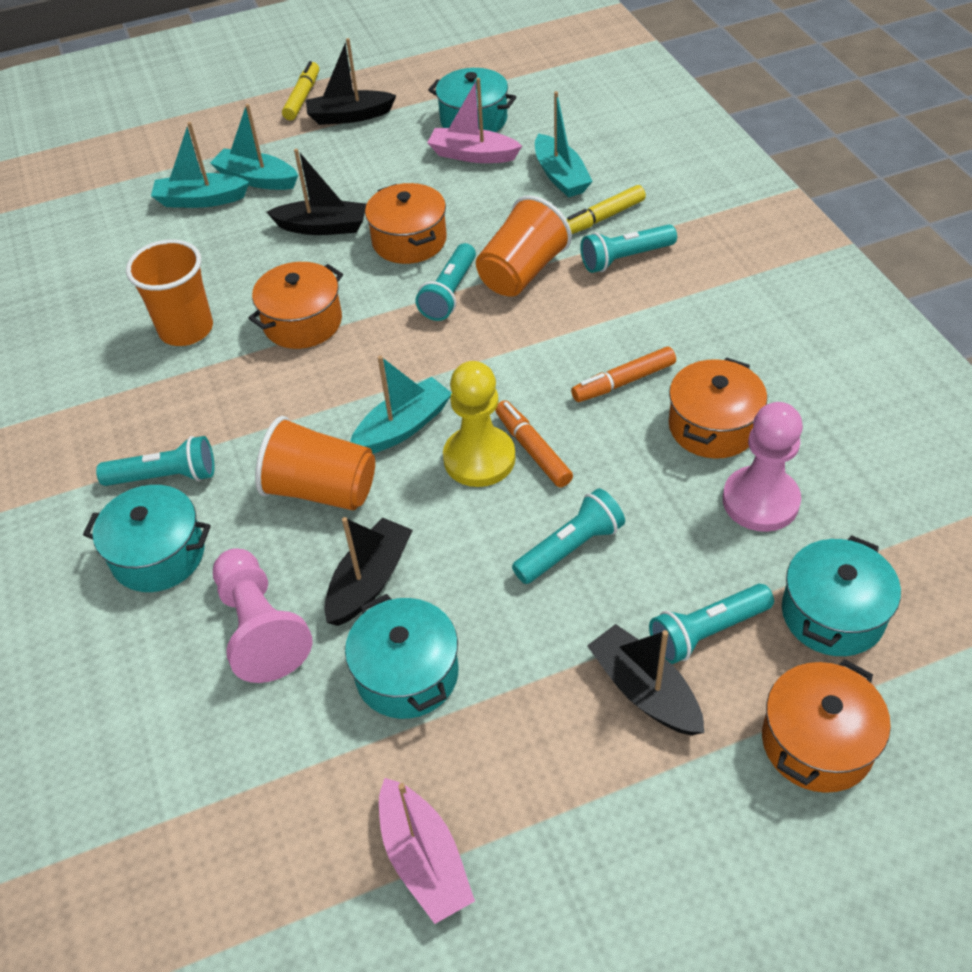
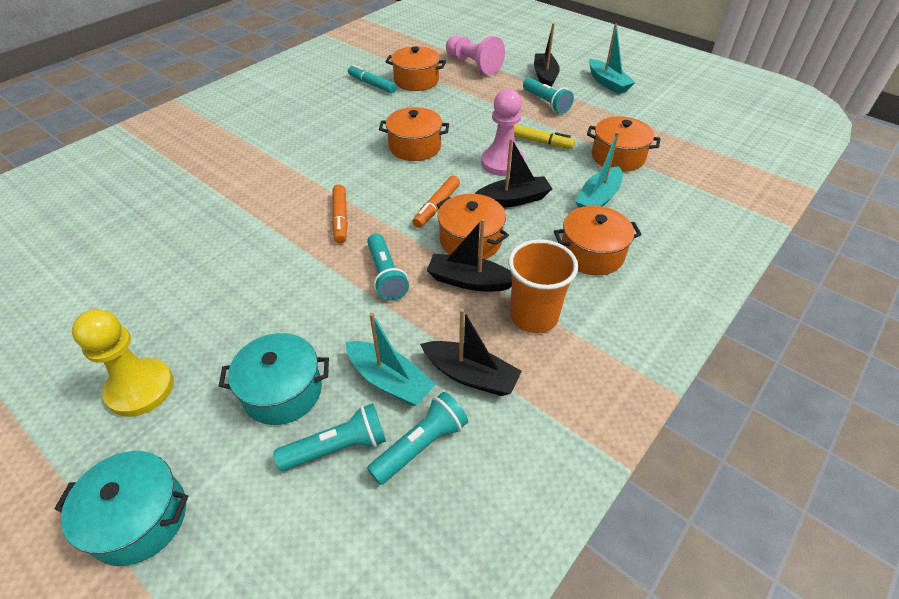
orange cup: 3 -> 1
orange pot: 4 -> 5
pink boat: 2 -> 0
turquoise boat: 4 -> 3
turquoise flashlight: 5 -> 4
turquoise marker: 0 -> 1
turquoise pot: 4 -> 2
yellow marker: 2 -> 1

